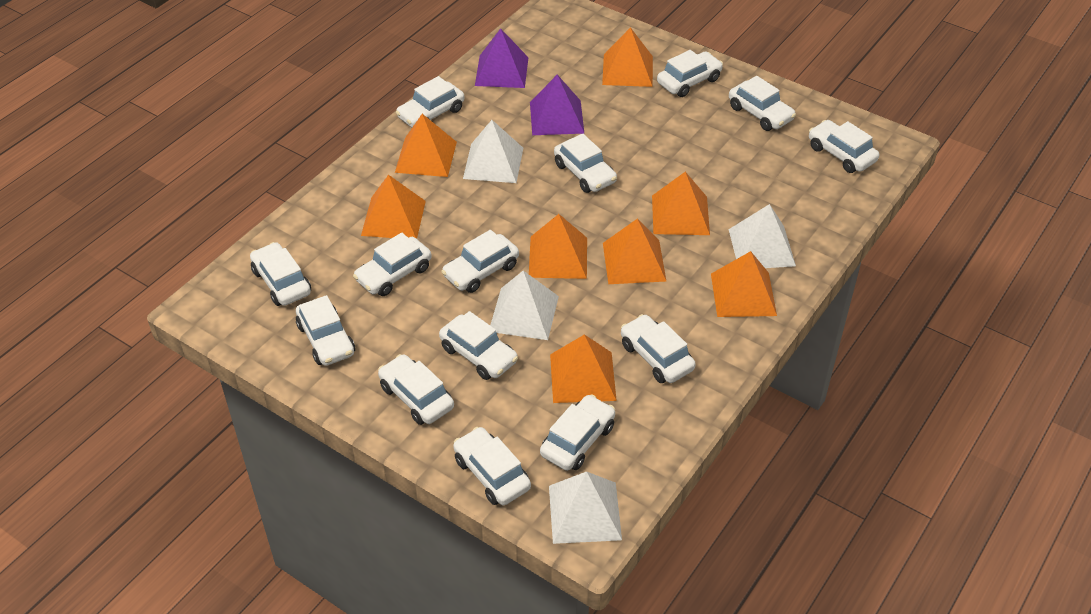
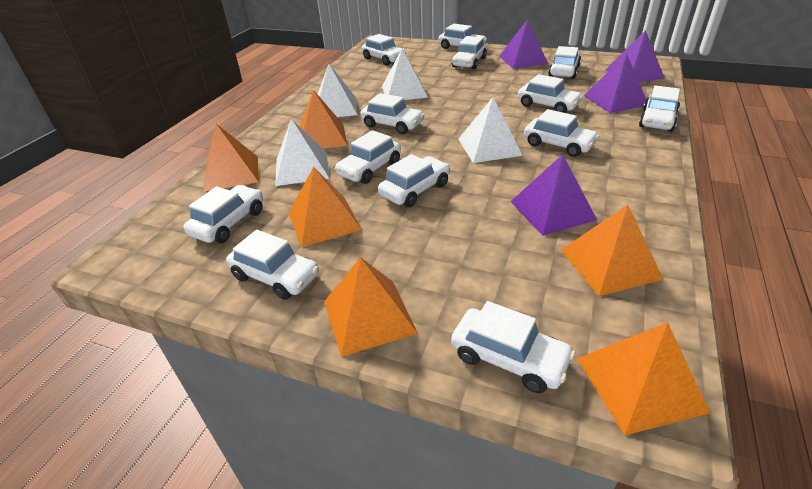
orange pyramid: 8 -> 6
purple pyramid: 2 -> 4
white car: 14 -> 13

